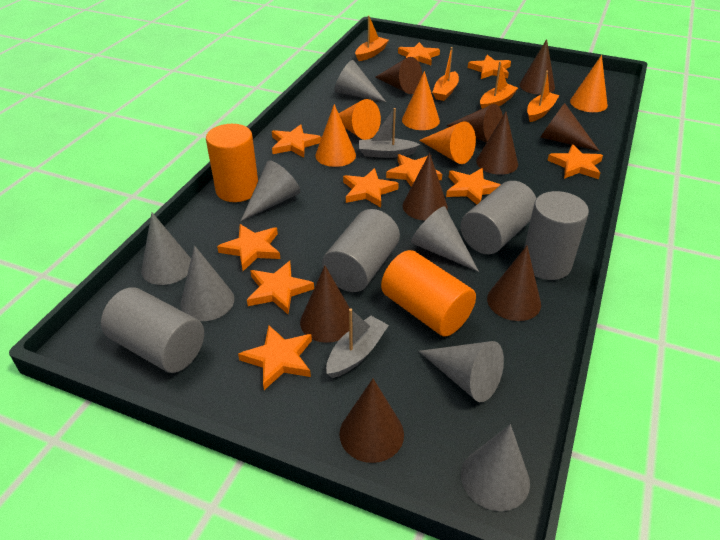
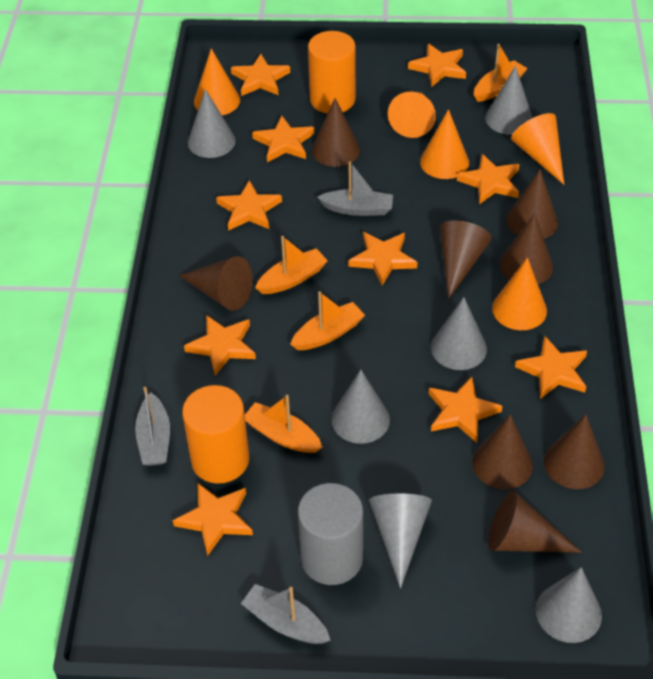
brown cone: 9 -> 8
grey boat: 2 -> 3
grey cone: 7 -> 6
grey cylinder: 4 -> 1

